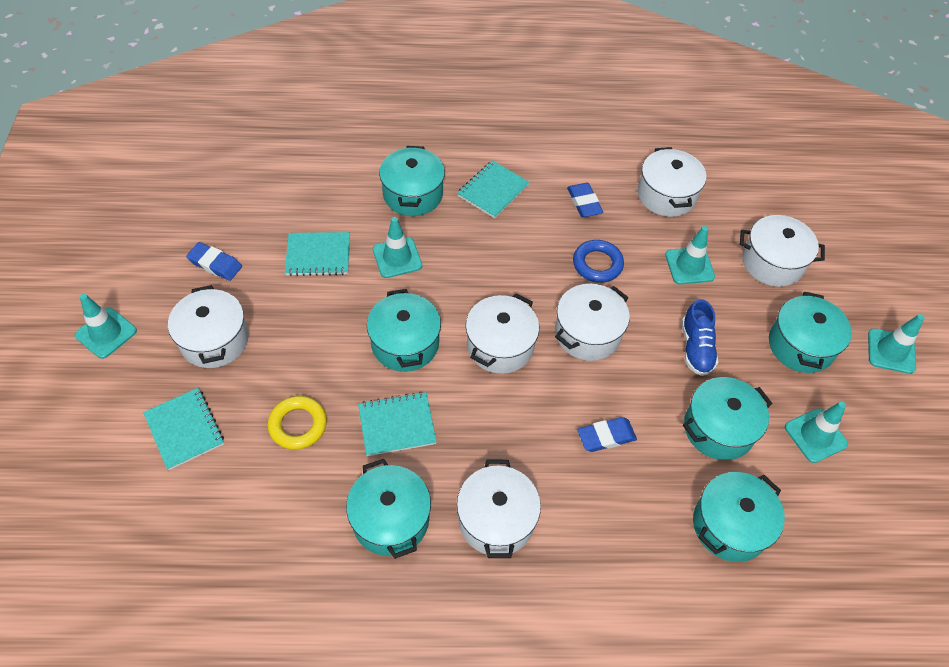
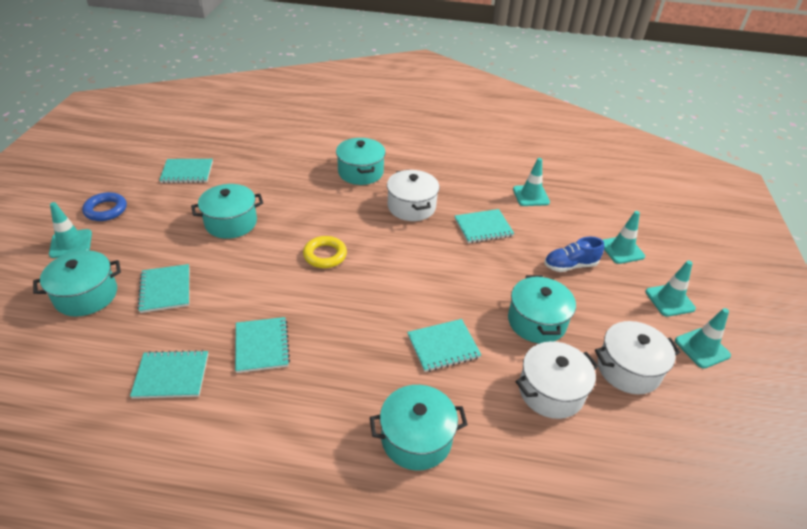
blue eraser: 3 -> 0
turquoise notebook: 4 -> 6
turquoise pot: 6 -> 5
white pot: 6 -> 3

